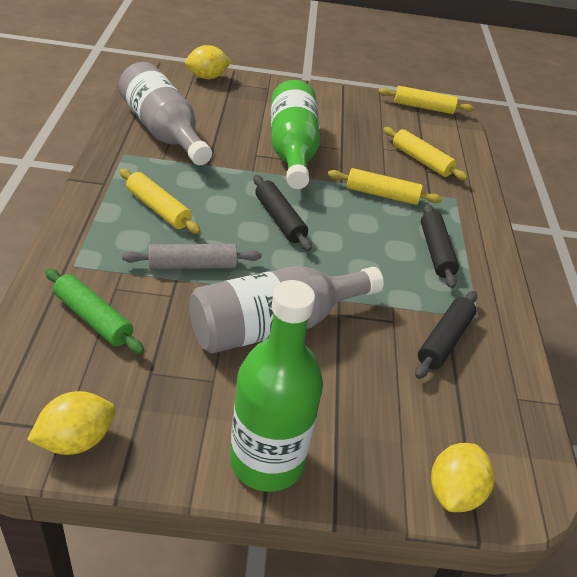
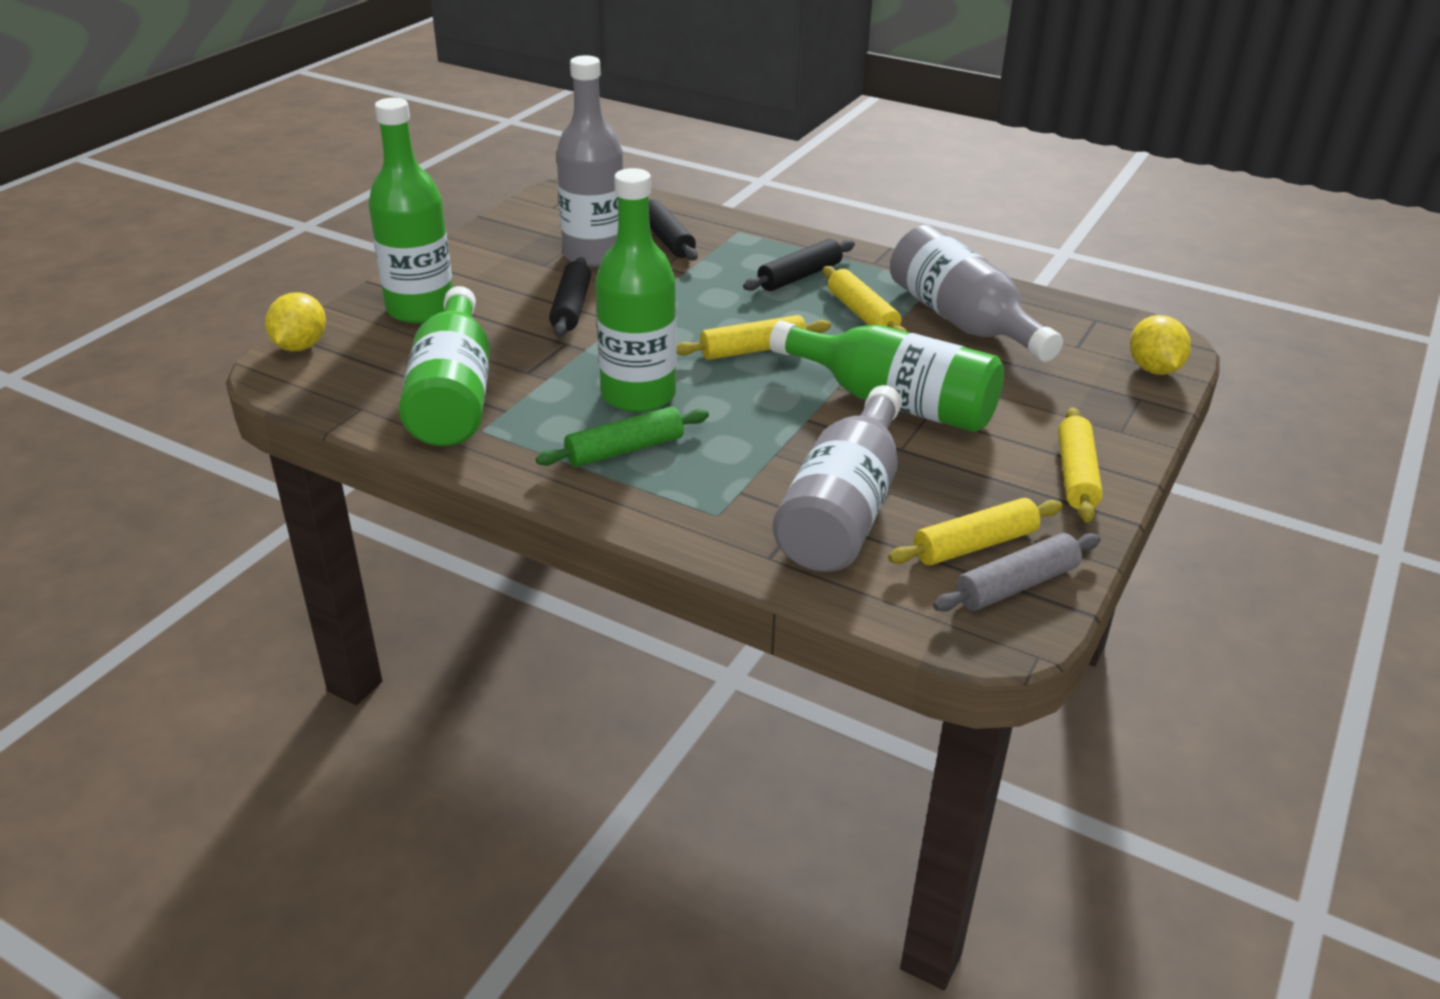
green bottle: 2 -> 4
grey bottle: 2 -> 3
yellow lemon: 3 -> 2

